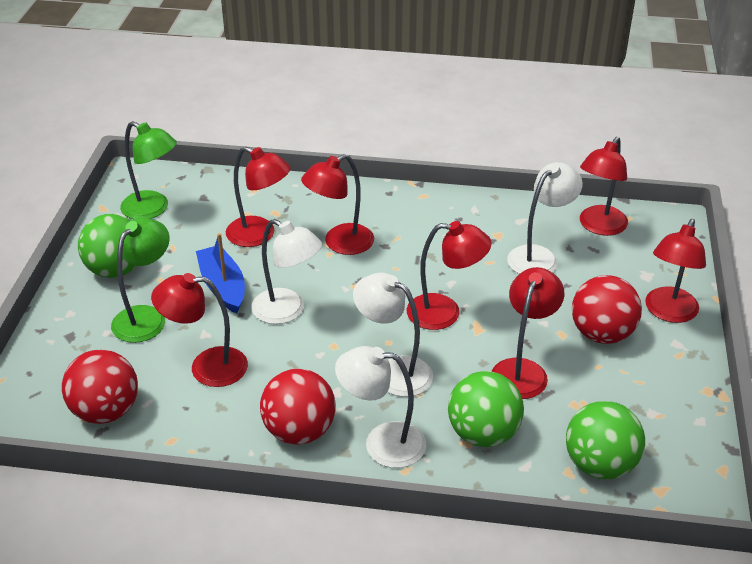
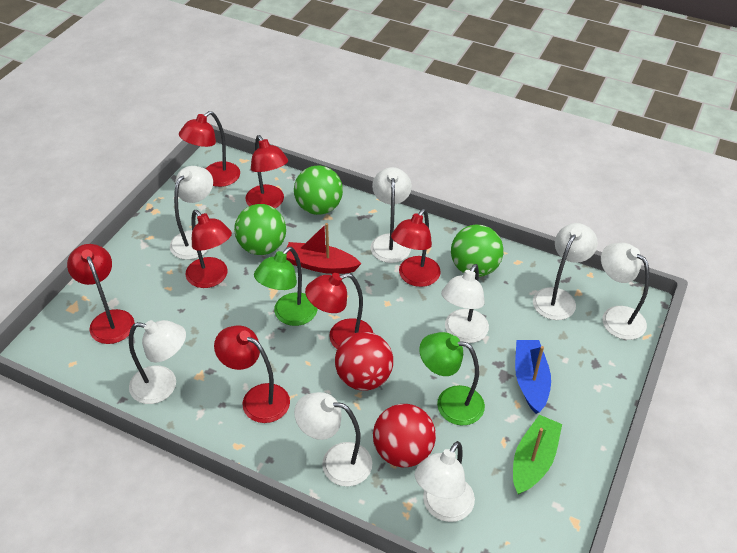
green boat: 0 -> 1
red ball: 3 -> 2
red boat: 0 -> 1
white lamp: 4 -> 8

